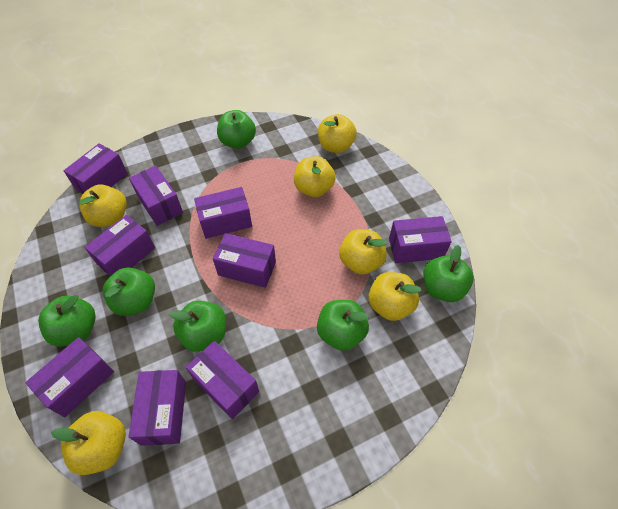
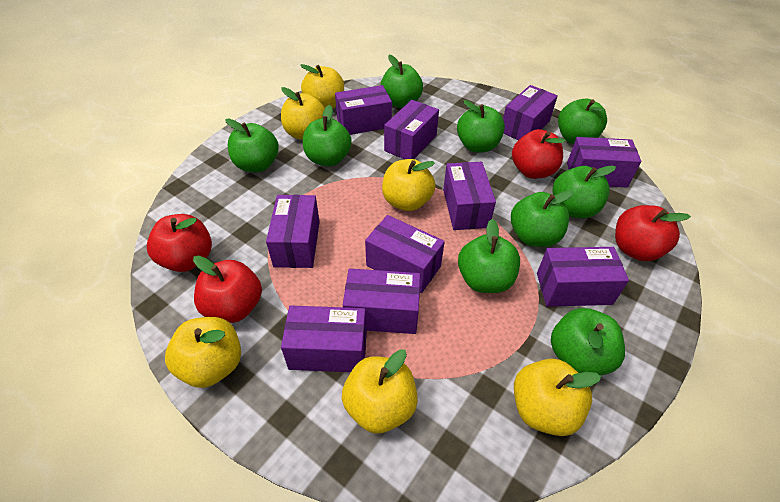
green apple: 6 -> 9
purple box: 9 -> 10
red apple: 0 -> 4

